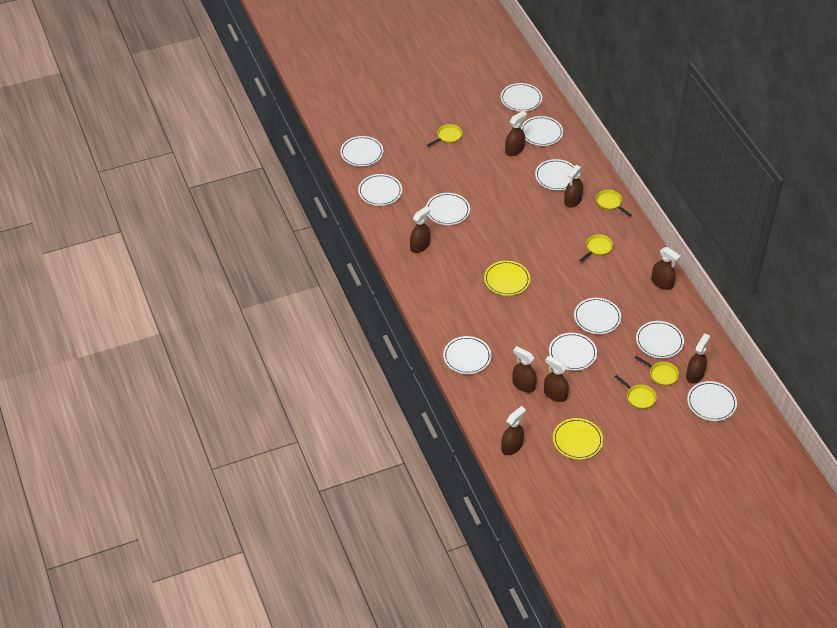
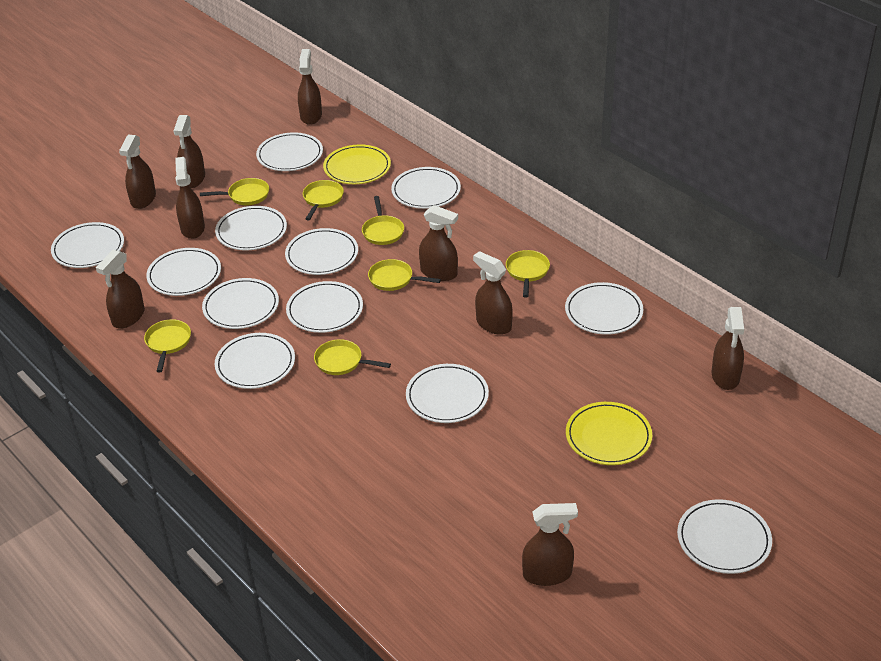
brown spray bottle: 8 -> 9
white plate: 11 -> 12
yellow pan: 5 -> 7

